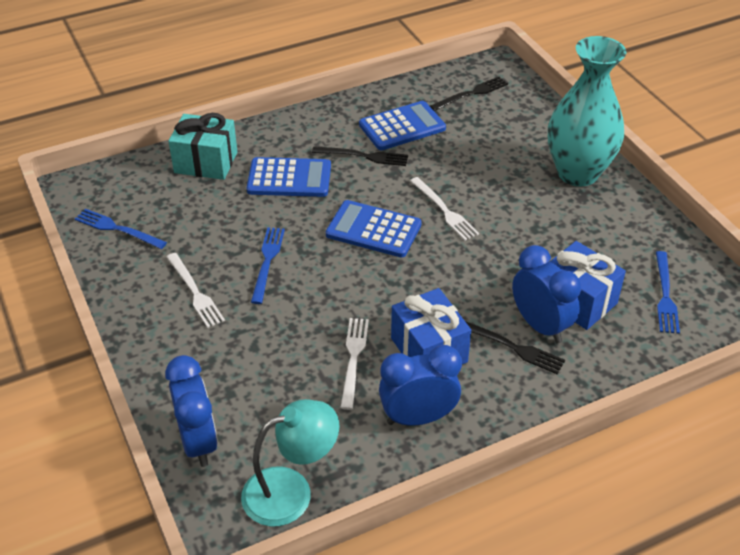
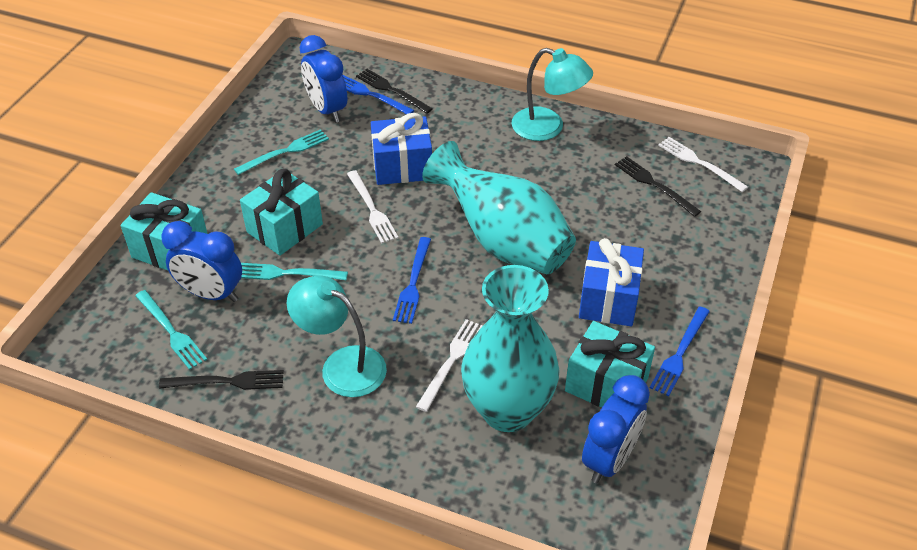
blue calculator: 3 -> 0
turquoise fork: 0 -> 3
turquoise gift: 1 -> 3
turquoise lamp: 1 -> 2
turquoise vase: 1 -> 2

